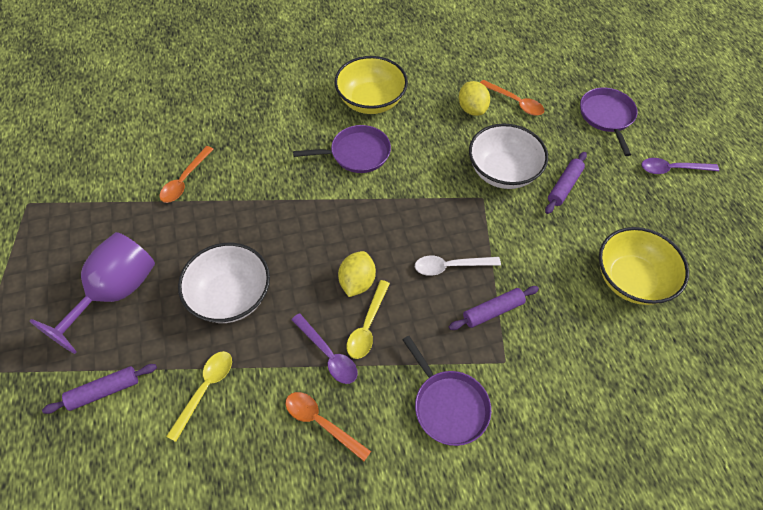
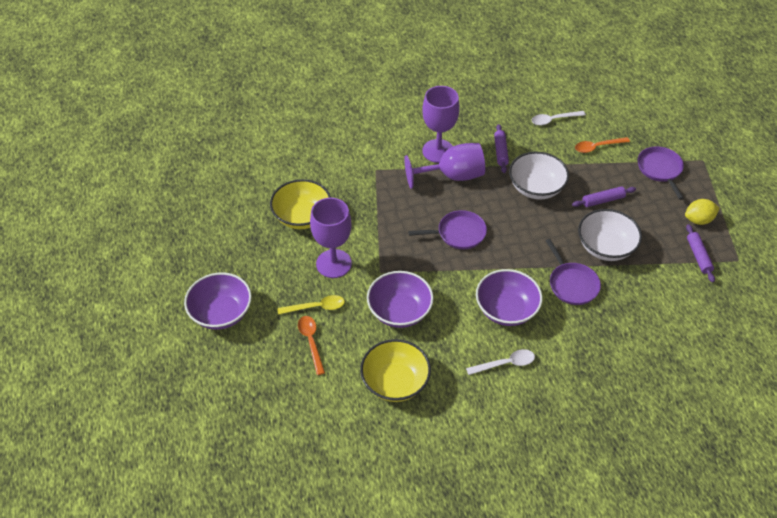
orange spoon: 3 -> 2
purple bowl: 0 -> 3
purple goblet: 1 -> 3
purple spoon: 2 -> 0
white spoon: 1 -> 2
yellow lemon: 2 -> 1
yellow spoon: 2 -> 1

